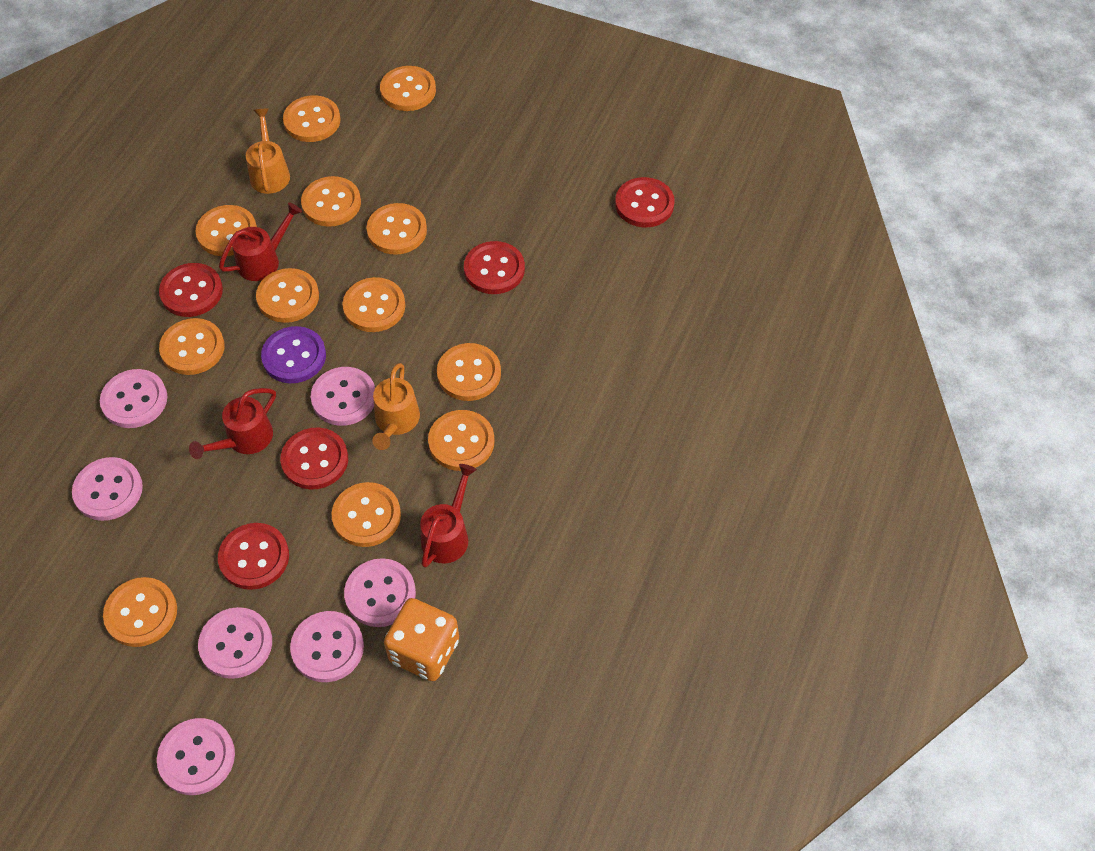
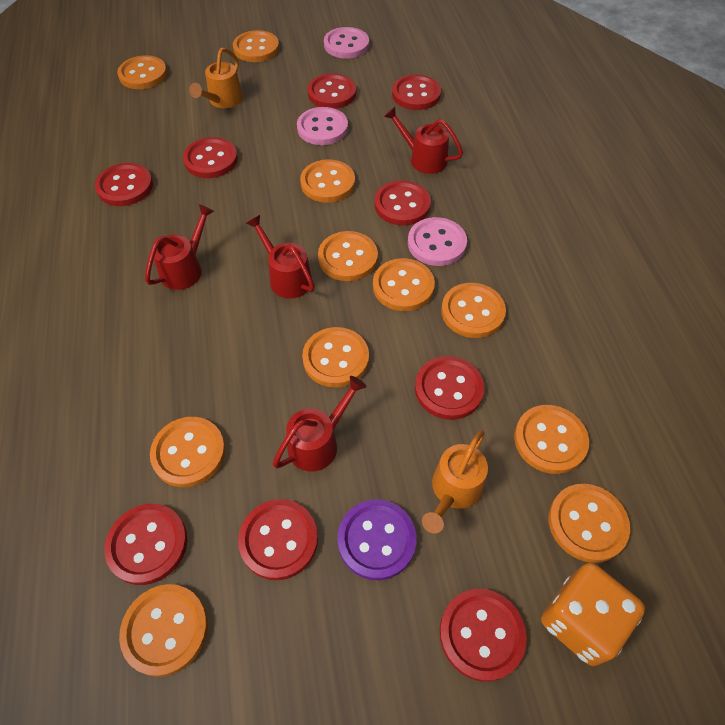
orange button: 12 -> 11
pink button: 7 -> 3
red button: 5 -> 9
red watering can: 3 -> 4

